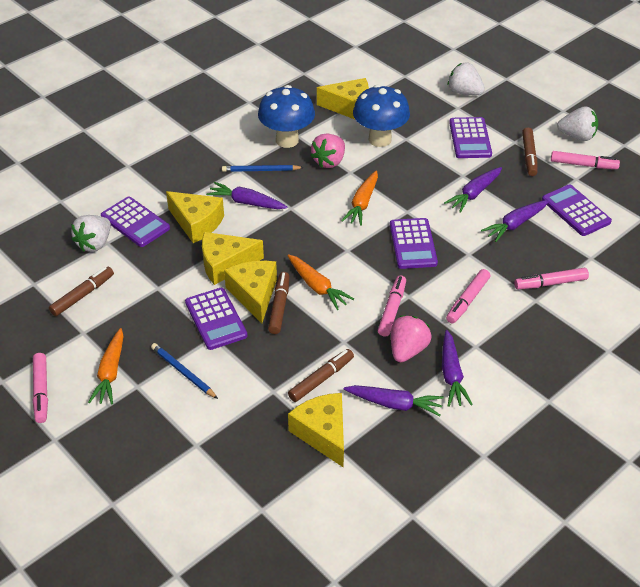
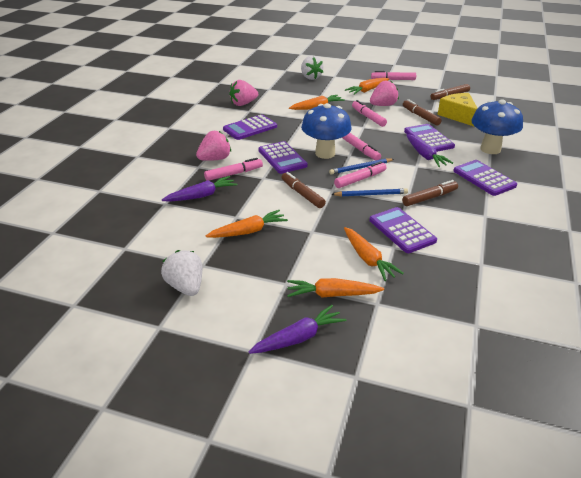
orange carrot: 3 -> 5
pink strawberry: 2 -> 3
purple carrot: 5 -> 3
white strawberry: 3 -> 2
yellow cheese: 5 -> 1

